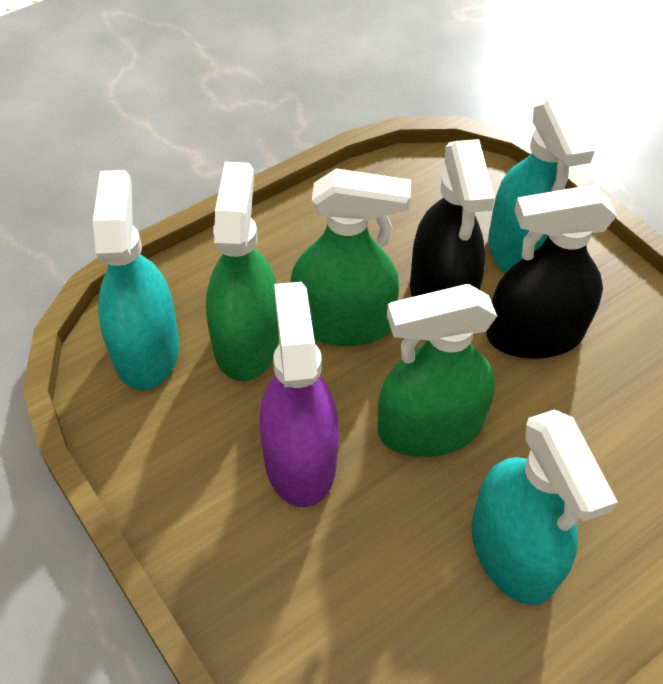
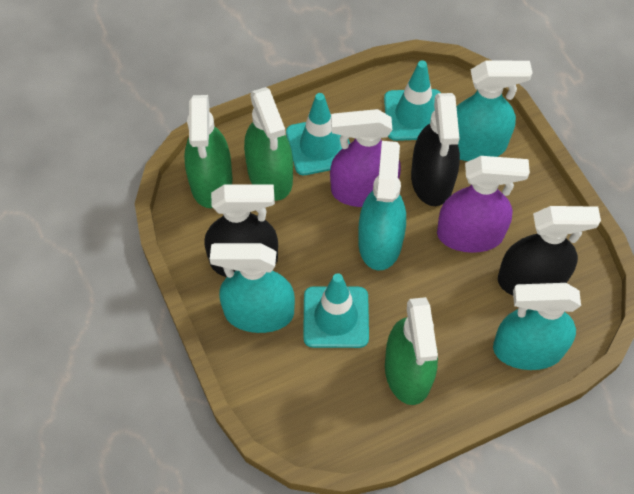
black spray bottle: 2 -> 3
purple spray bottle: 1 -> 2
turquoise spray bottle: 3 -> 4
turquoise traffic cone: 0 -> 3

